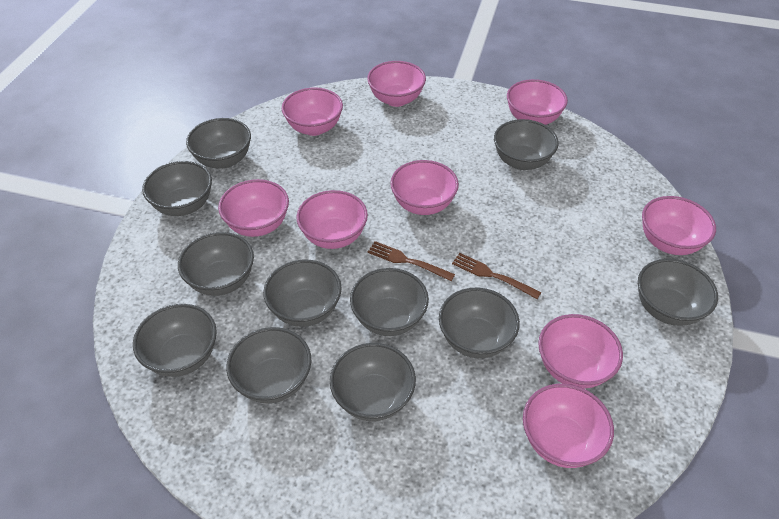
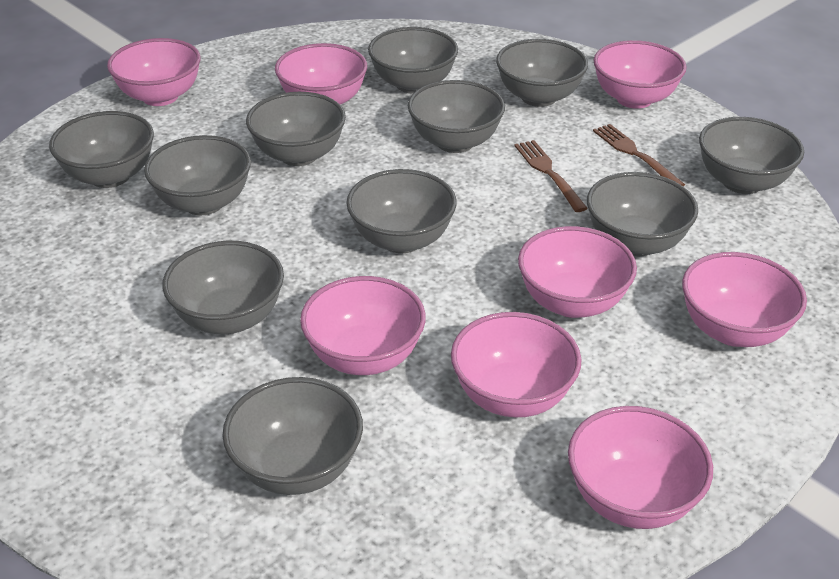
pink bowl: 9 -> 8

